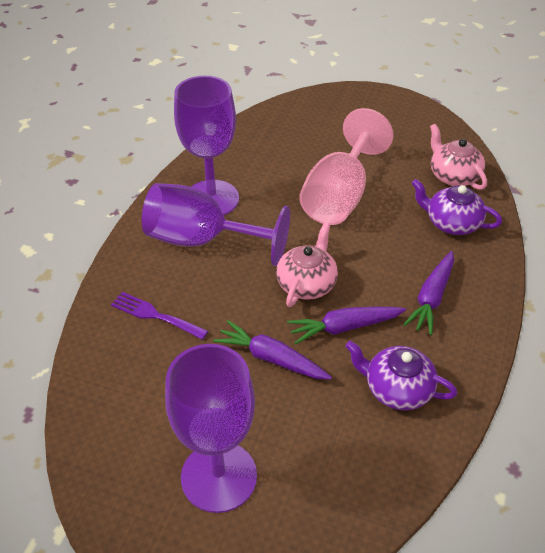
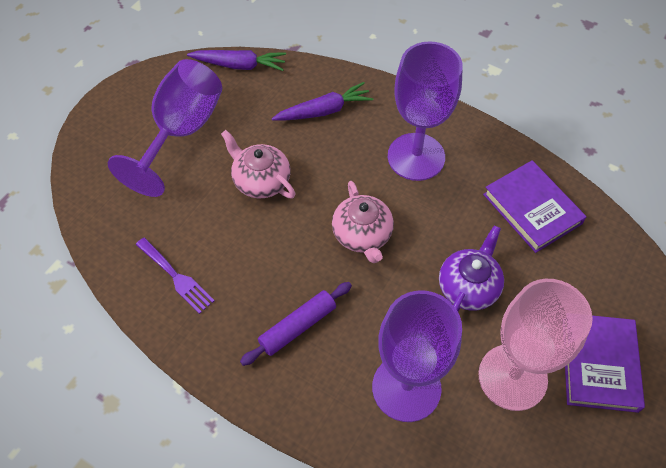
purple book: 0 -> 2
purple carrot: 3 -> 2
purple rolling pin: 0 -> 1
purple teapot: 2 -> 1

